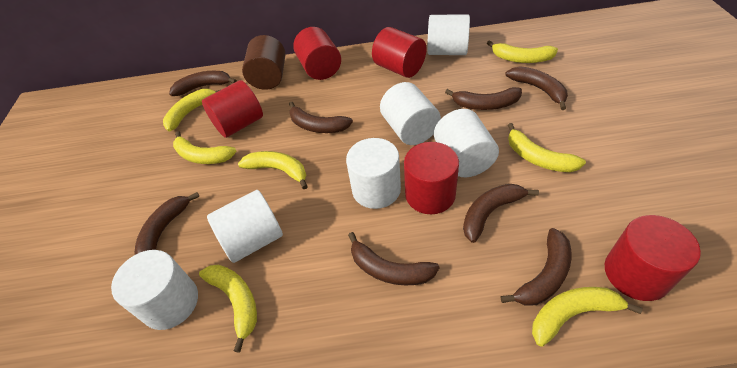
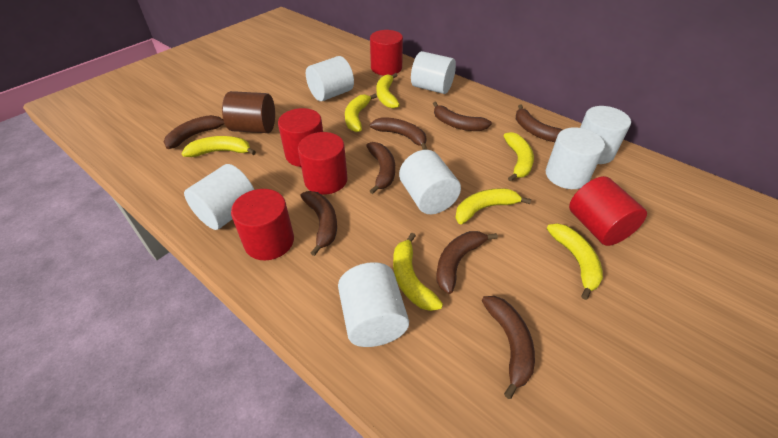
white cylinder: 6 -> 7

